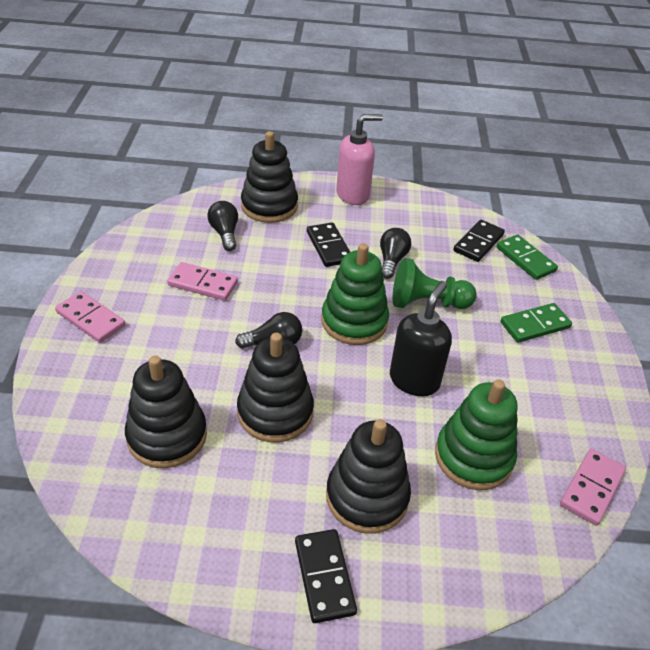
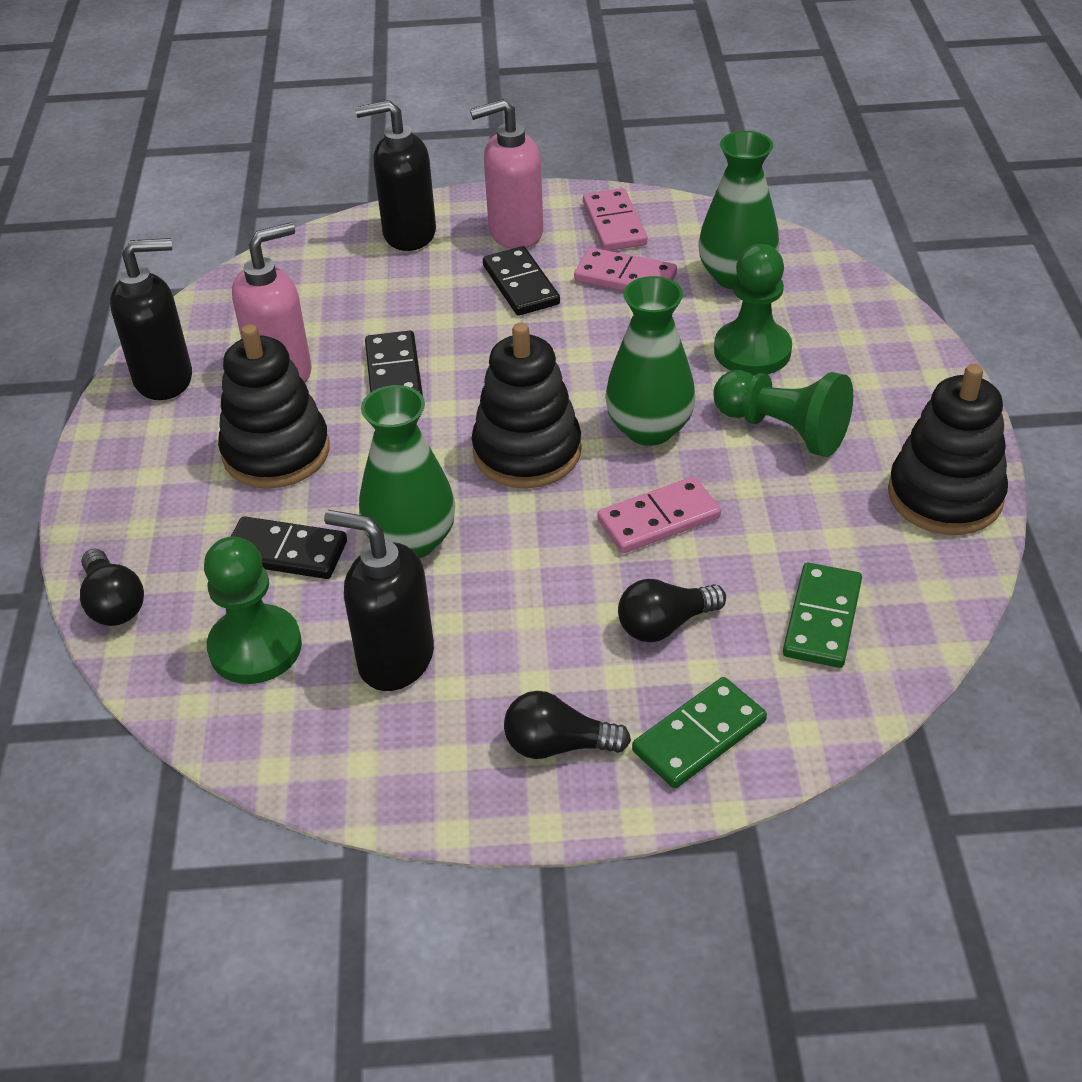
black soap dispenser: 1 -> 3
black stacking toy: 4 -> 3
green pawn: 1 -> 3
green stacking toy: 2 -> 0
green vase: 0 -> 3
pink soap dispenser: 1 -> 2

